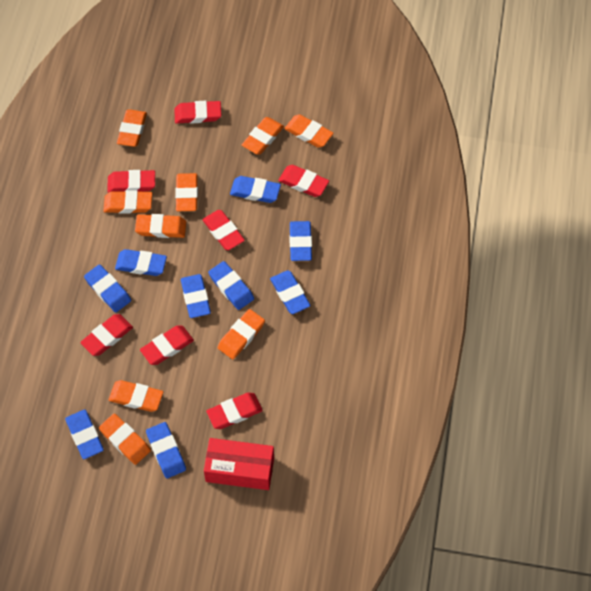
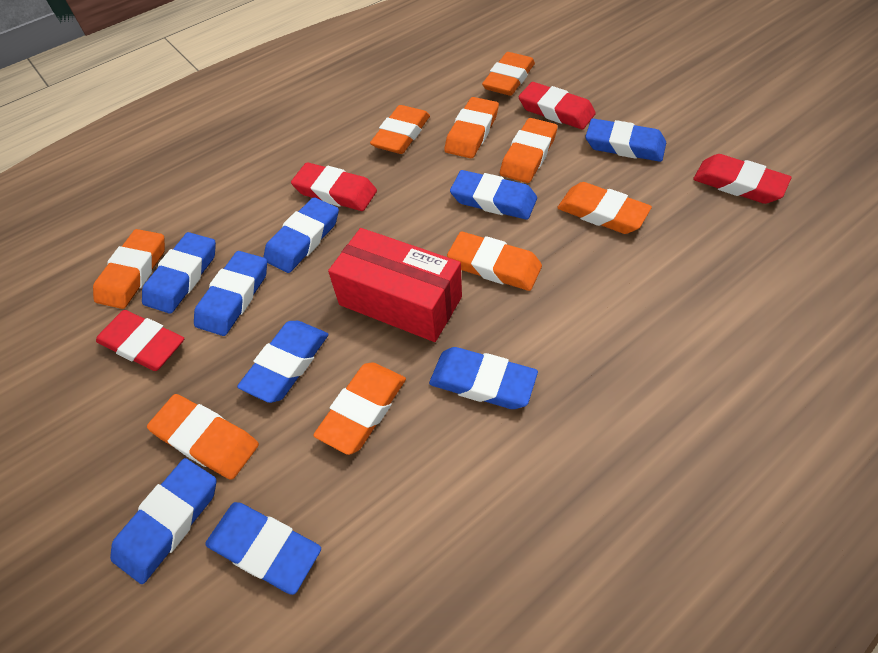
red eraser: 7 -> 4

